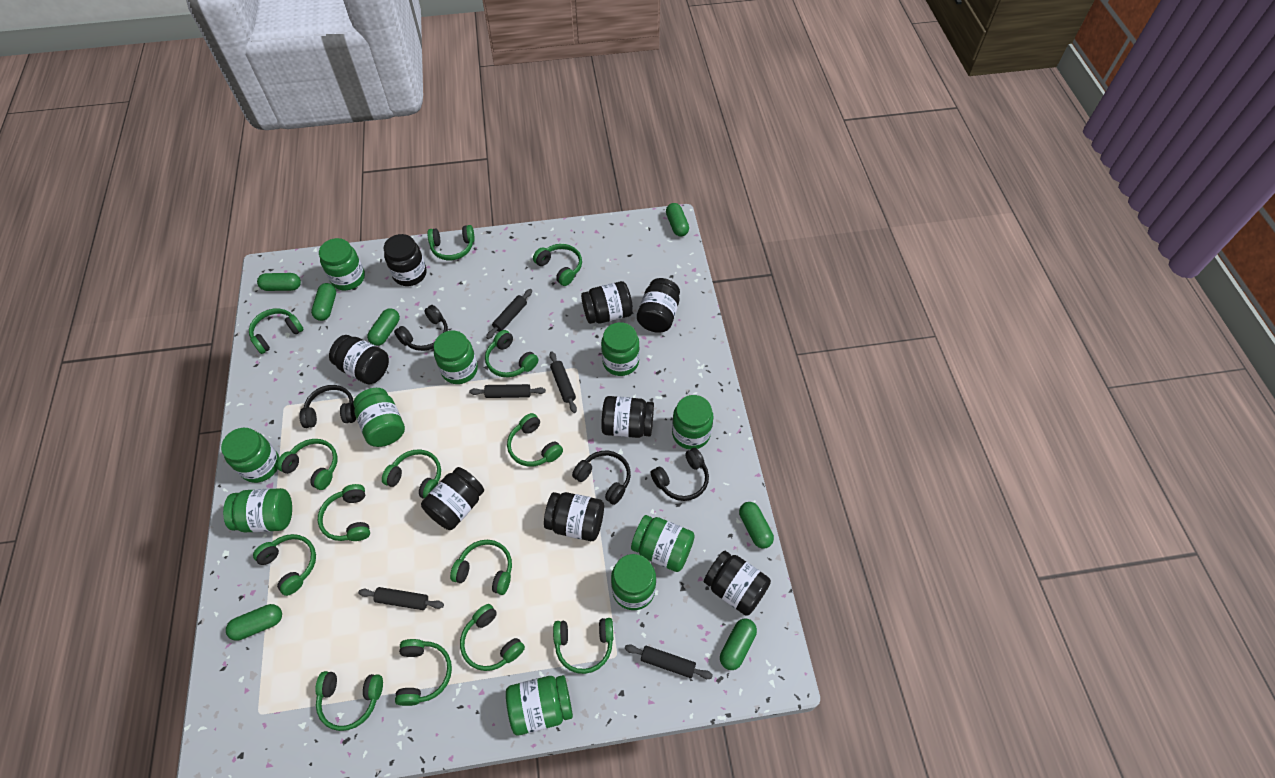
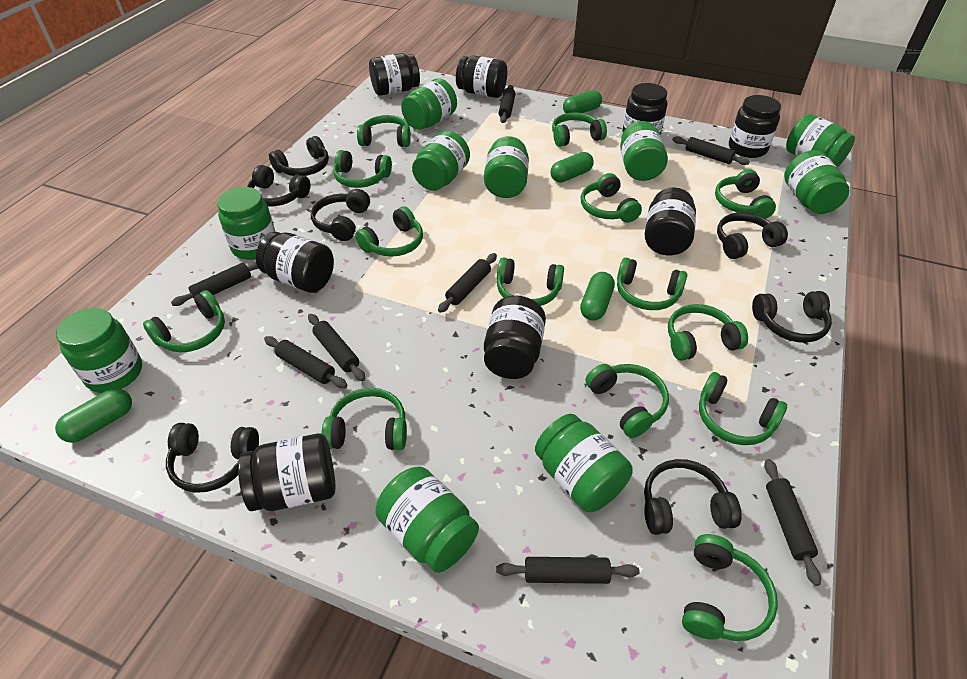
black headphones: 4 -> 7
black rolling pin: 5 -> 8
green capsule: 7 -> 4

